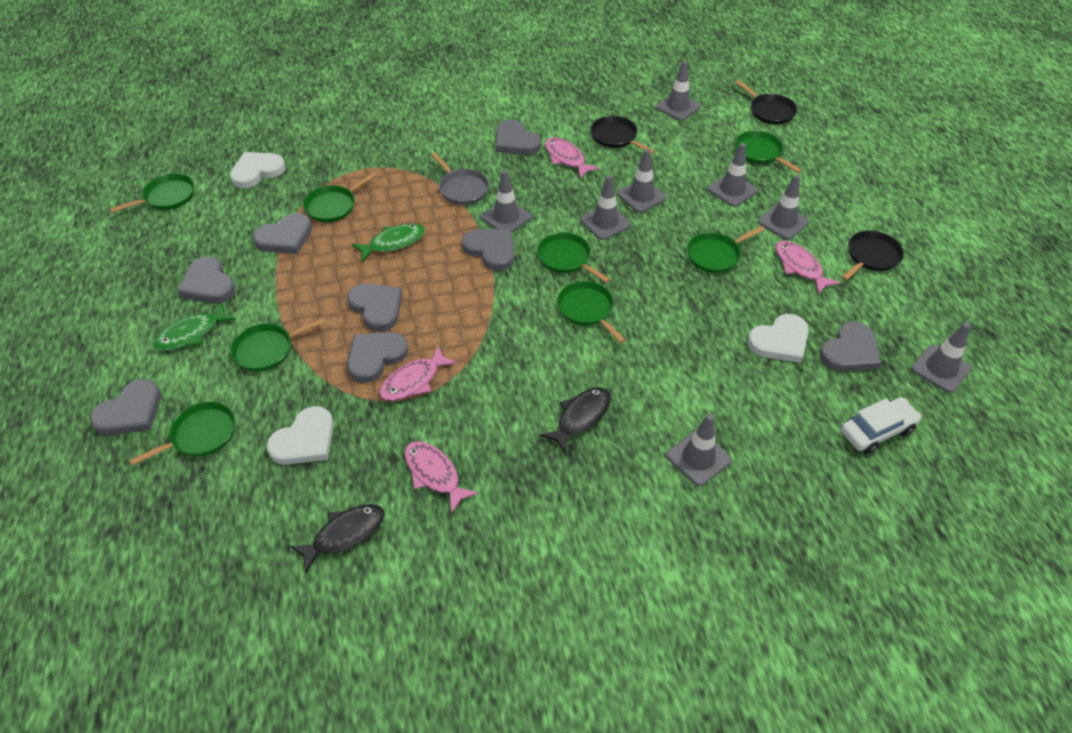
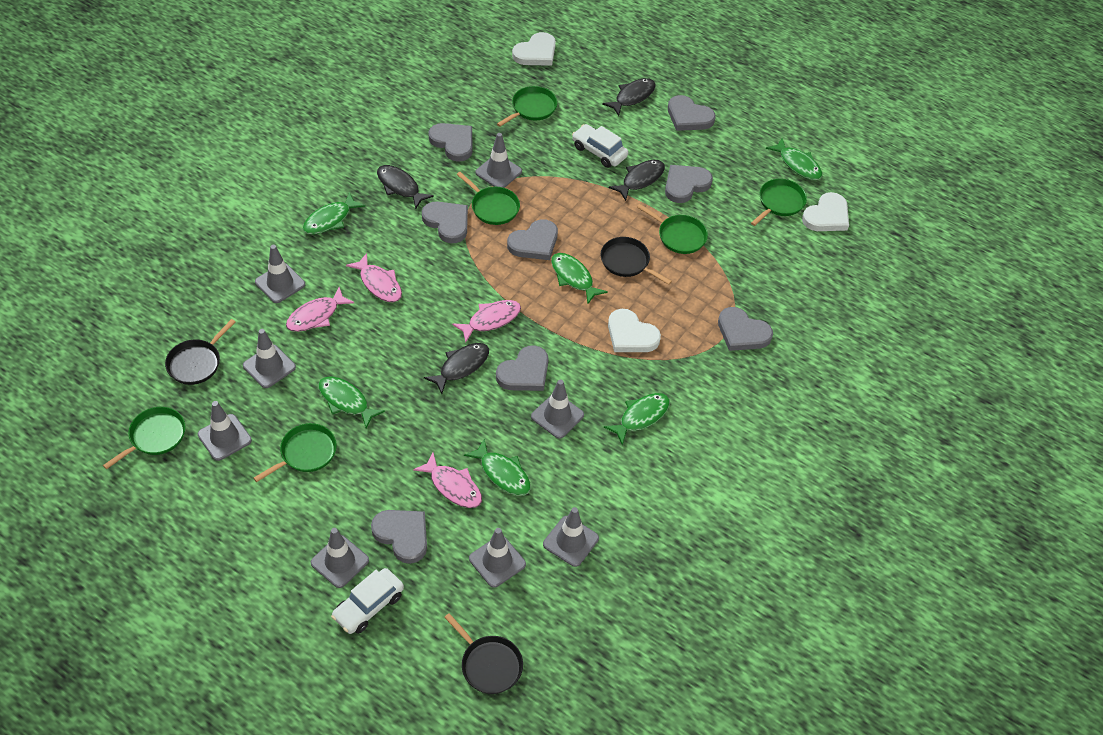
black fish: 2 -> 4
green fish: 2 -> 6
green pan: 8 -> 6
grey pan: 1 -> 0
white car: 1 -> 2

